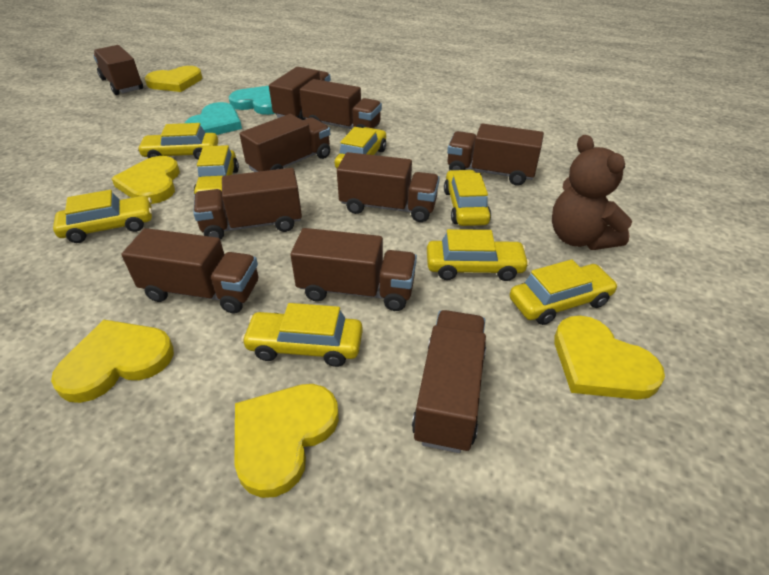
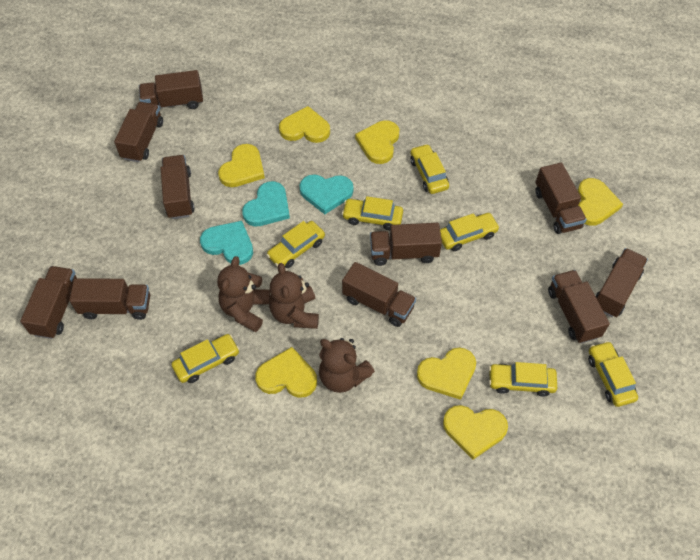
brown teddy bear: 1 -> 3
turquoise heart: 2 -> 3
yellow car: 8 -> 7
yellow heart: 5 -> 7

